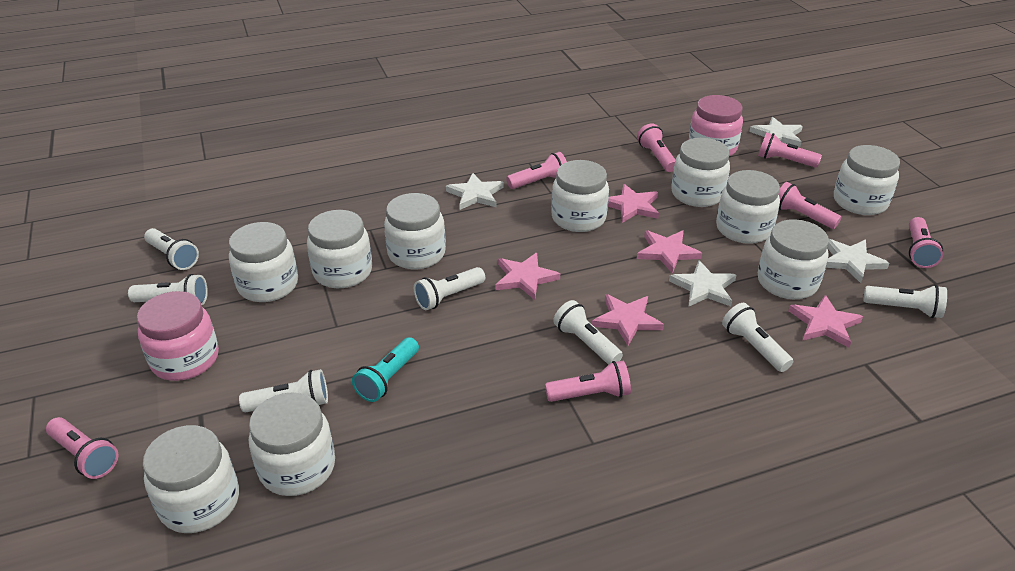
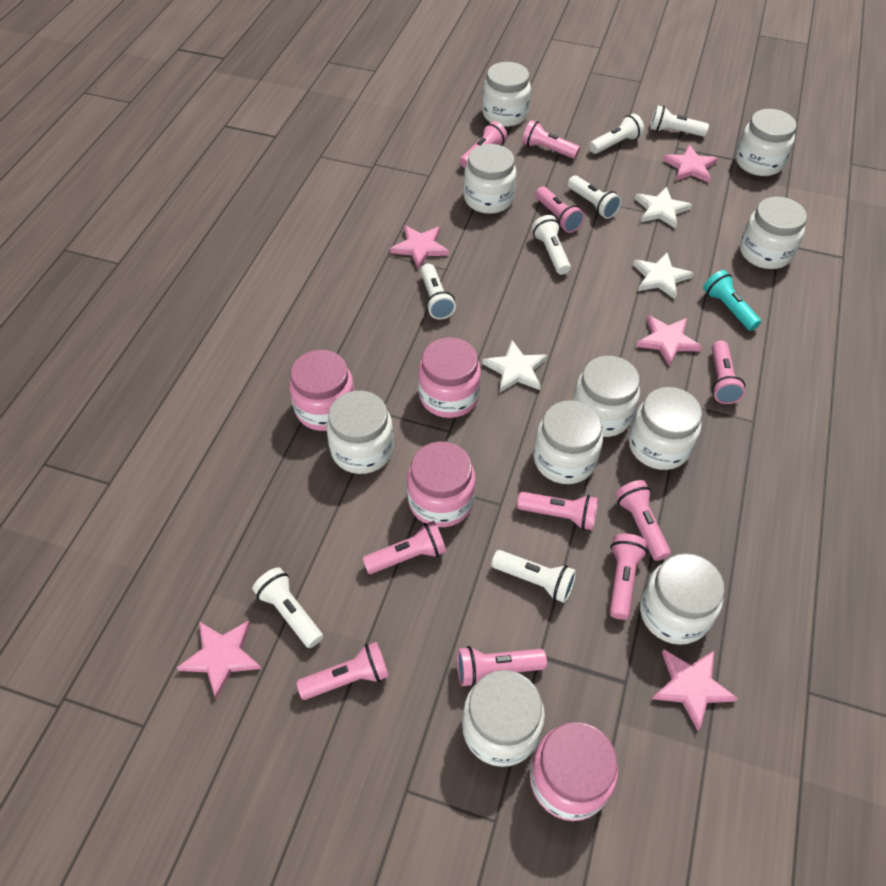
pink flashlight: 7 -> 10
pink jar: 2 -> 4
white star: 4 -> 3

